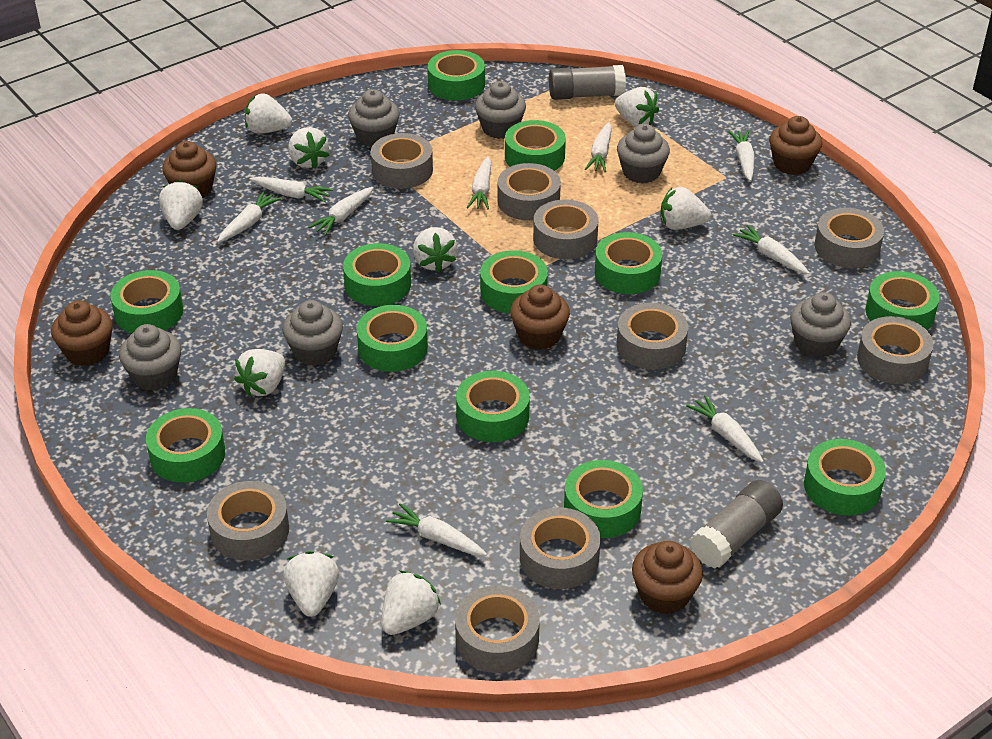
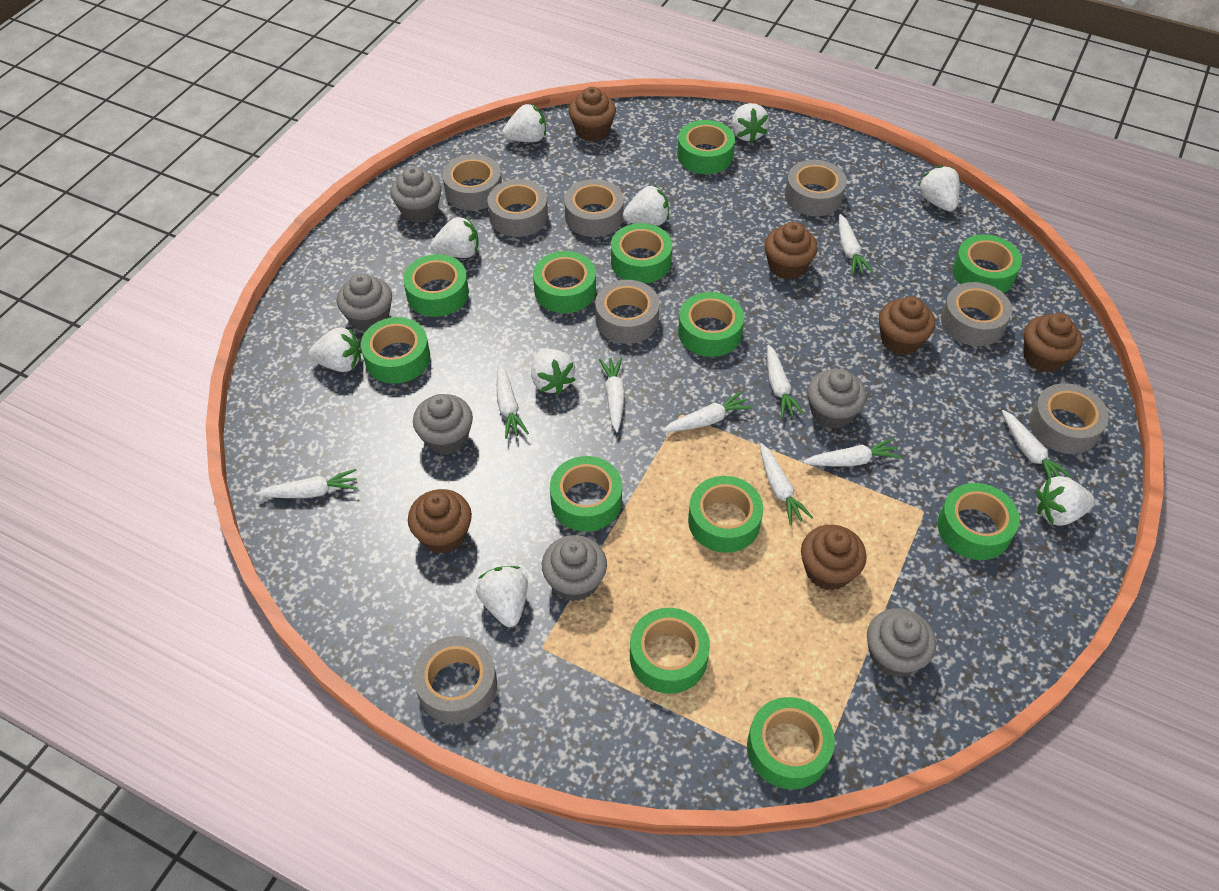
brown cupcake: 5 -> 6
grey glue stick: 2 -> 0
grey tape: 9 -> 8

